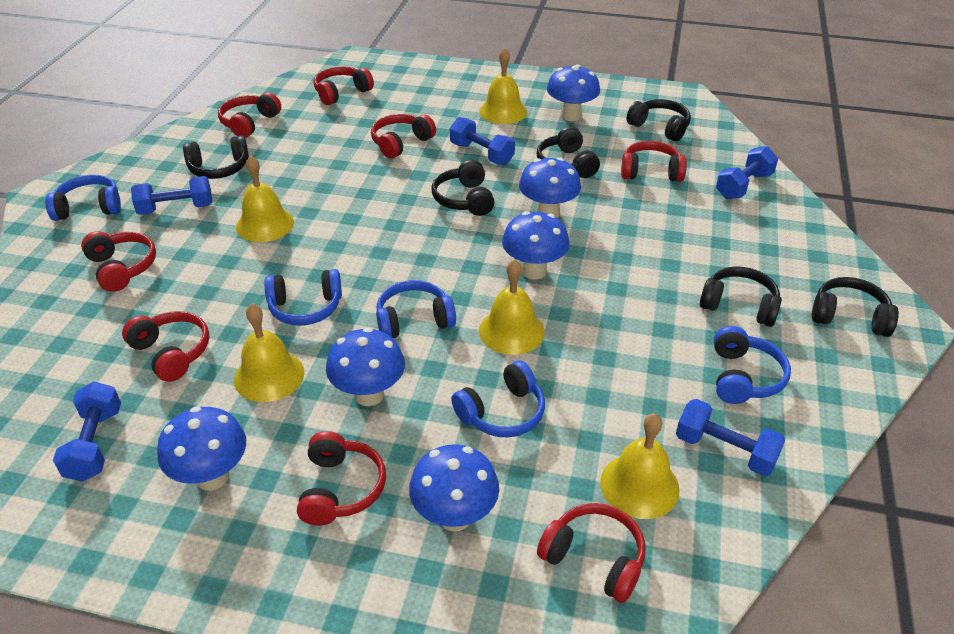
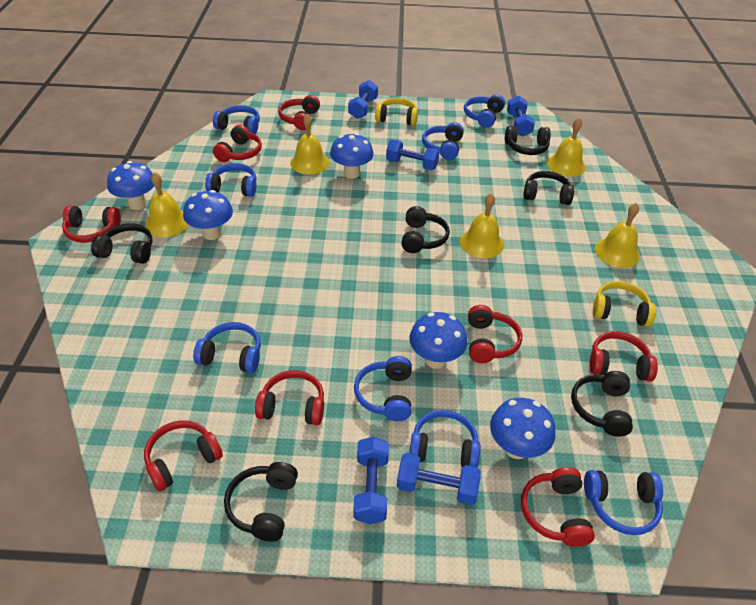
blue headphones: 5 -> 8
blue mushroom: 6 -> 5
yellow headphones: 0 -> 2

